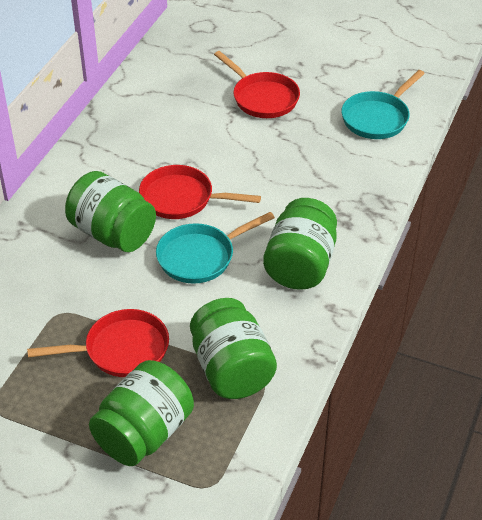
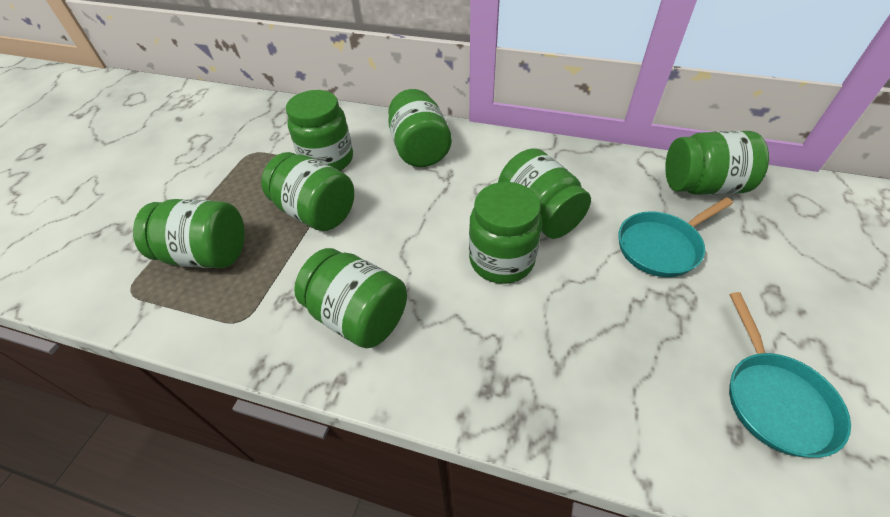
green jar: 4 -> 8
red pan: 3 -> 0

